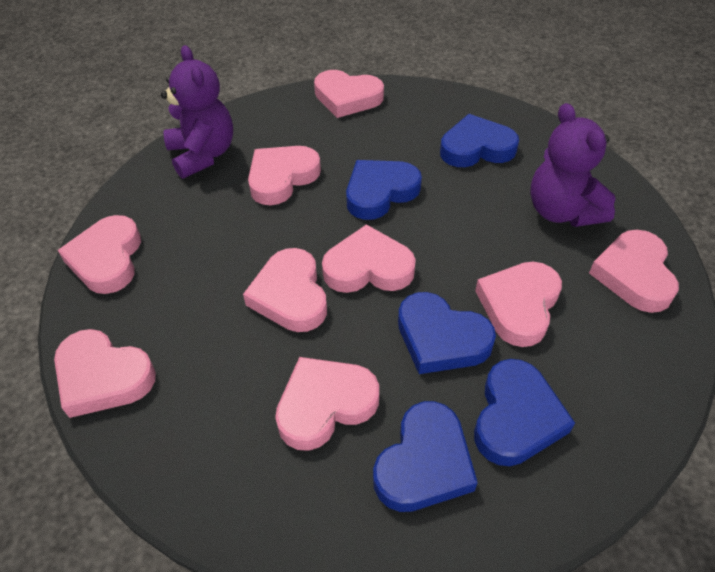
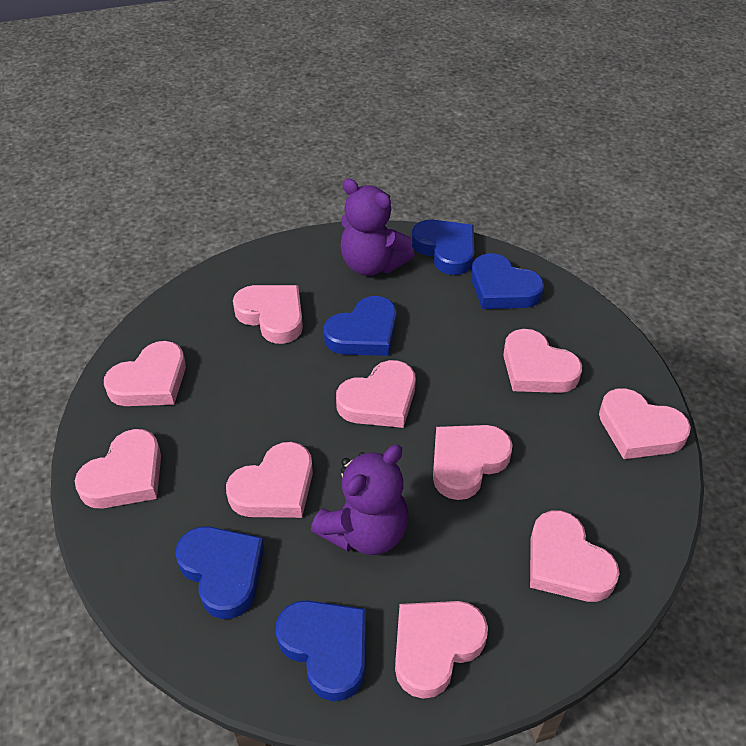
pink heart: 9 -> 10

